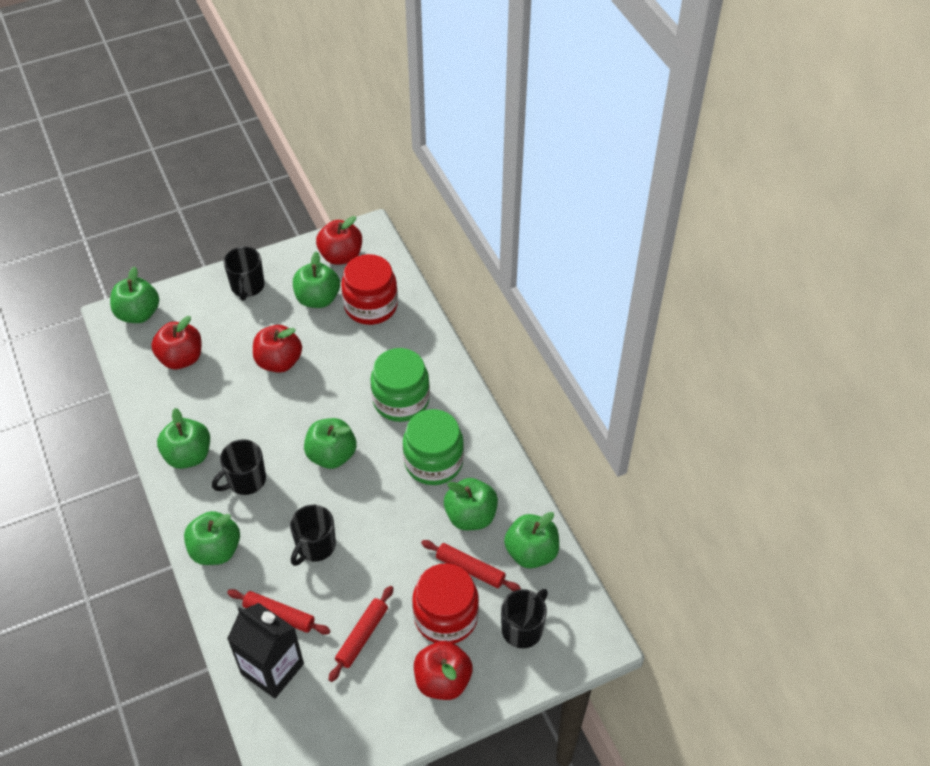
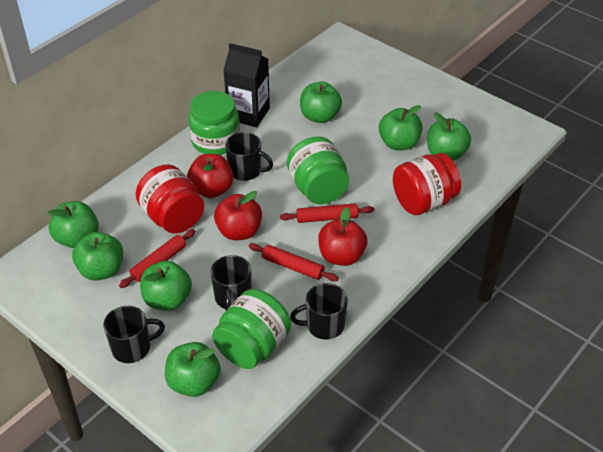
green jar: 2 -> 3
red apple: 4 -> 3

